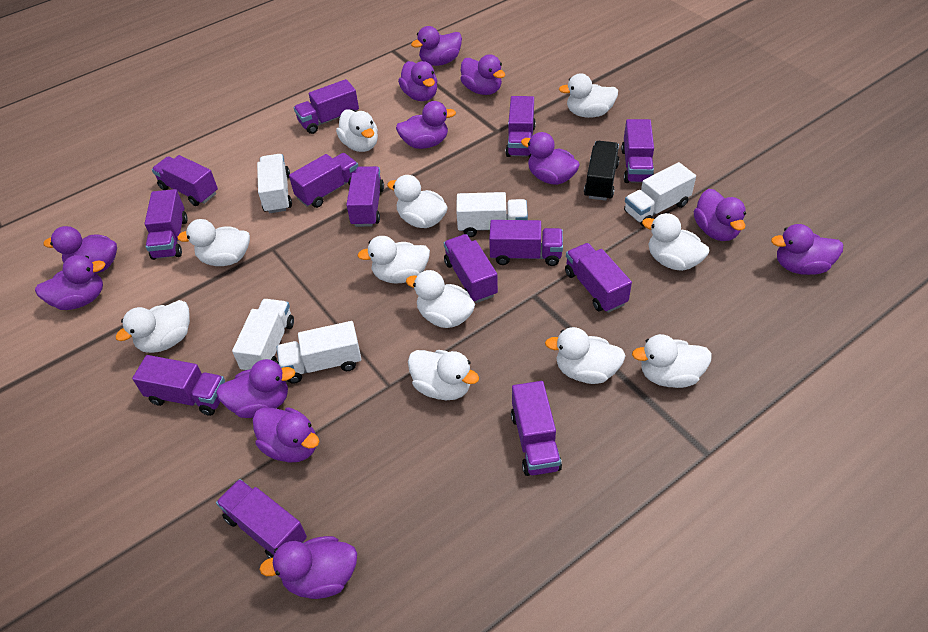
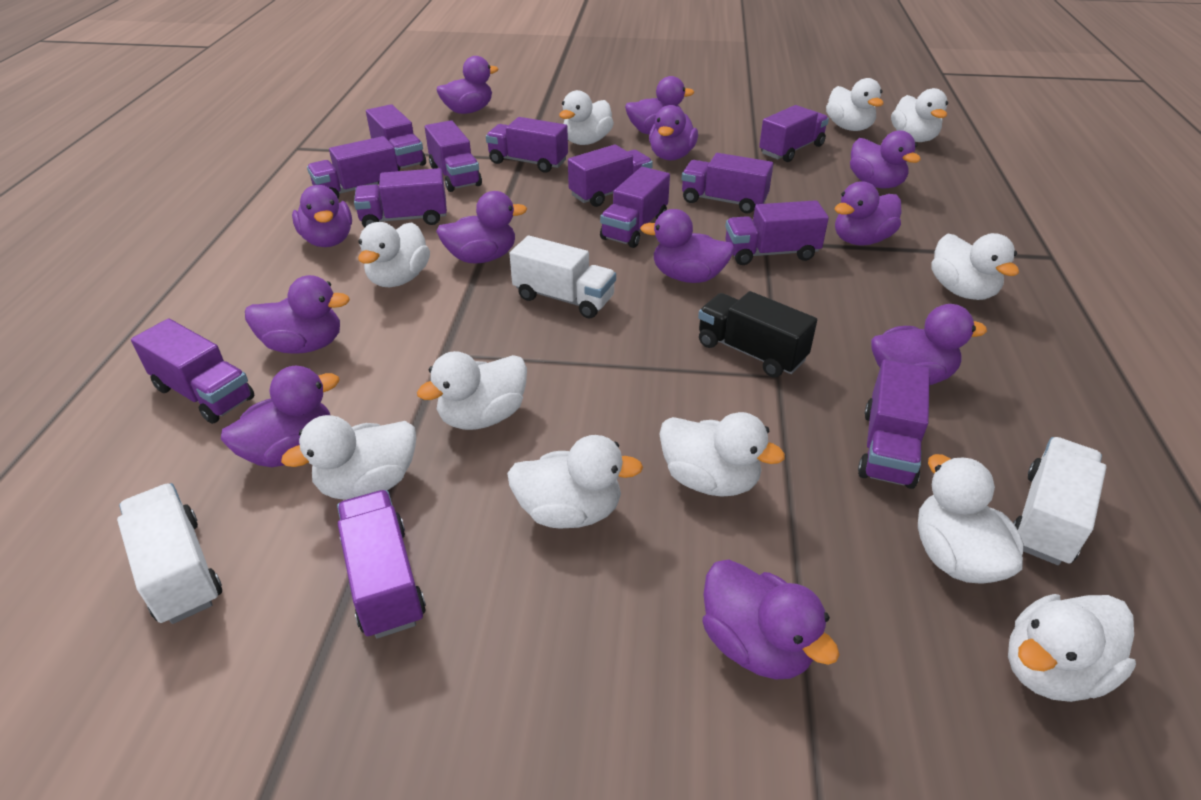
white truck: 5 -> 3

